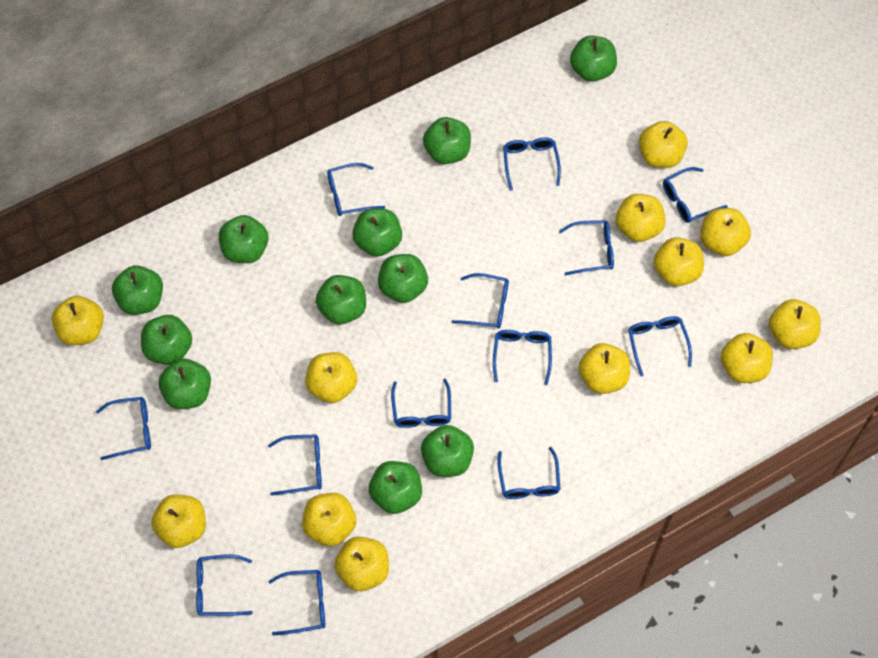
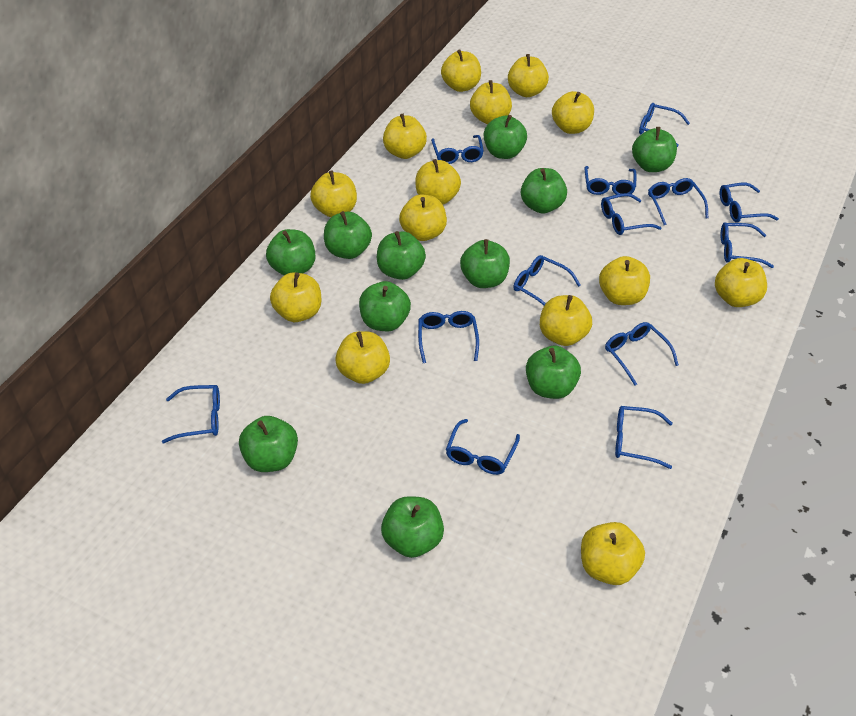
yellow apple: 12 -> 14

